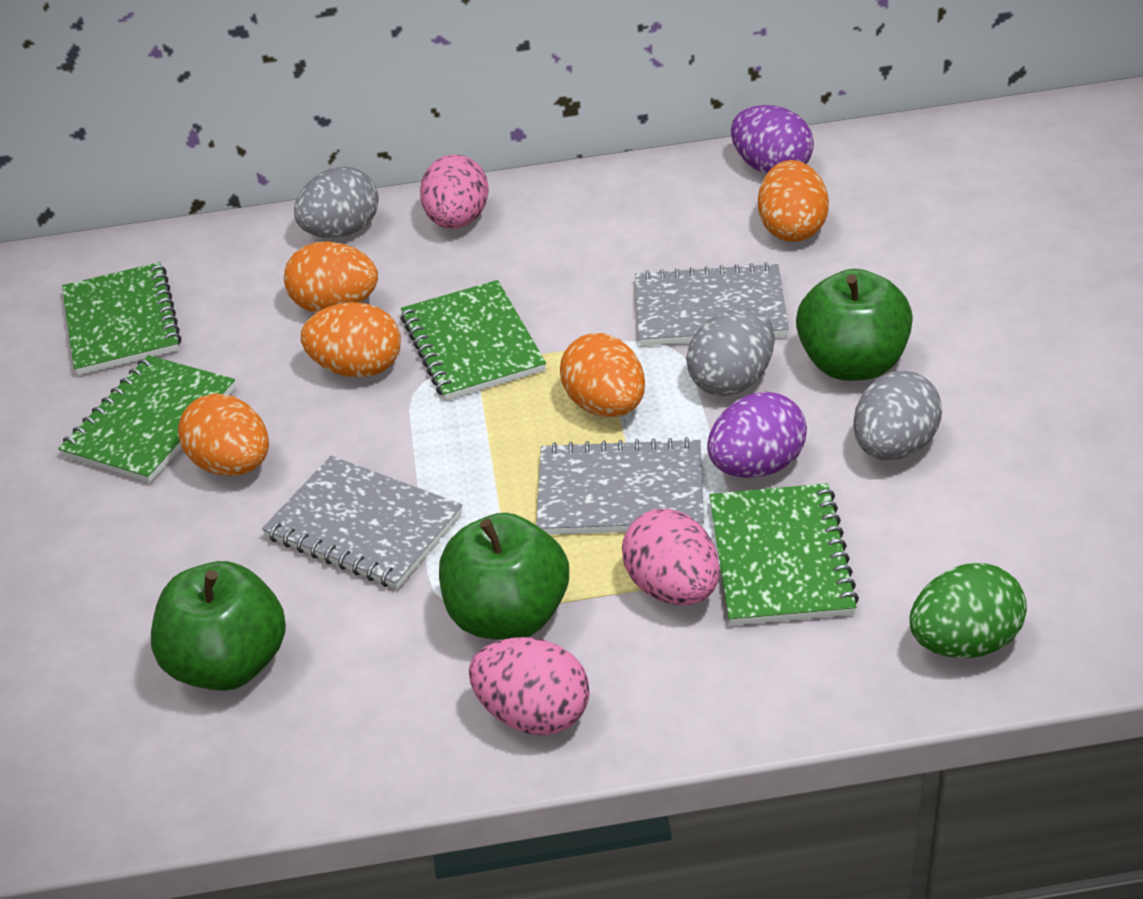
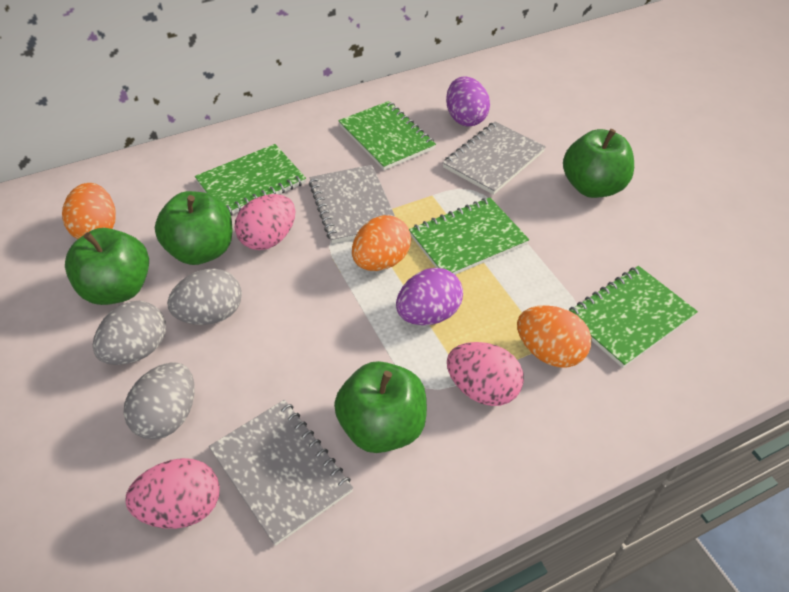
green apple: 3 -> 4
green egg: 1 -> 0
orange egg: 5 -> 3

